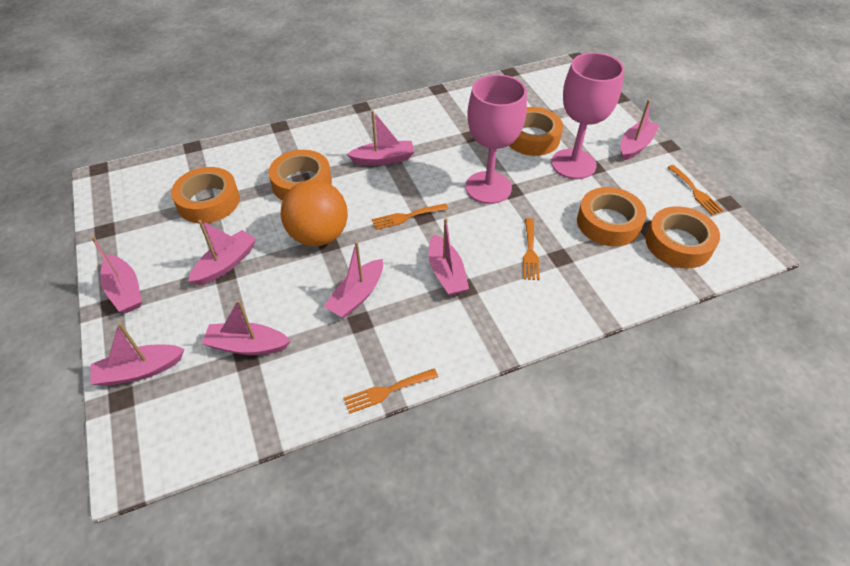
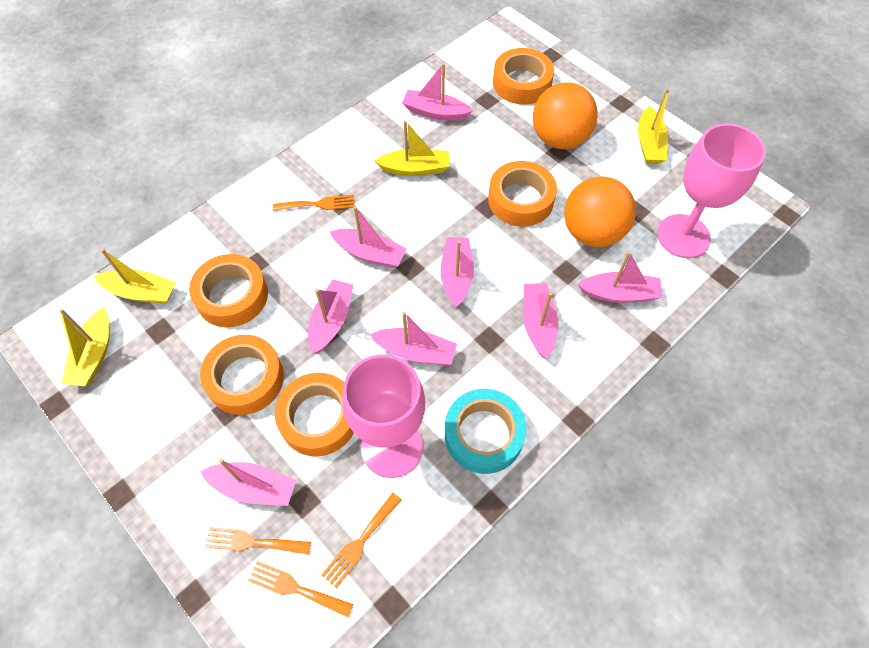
orange ball: 1 -> 2
turquoise tape: 0 -> 1
yellow boat: 0 -> 4

